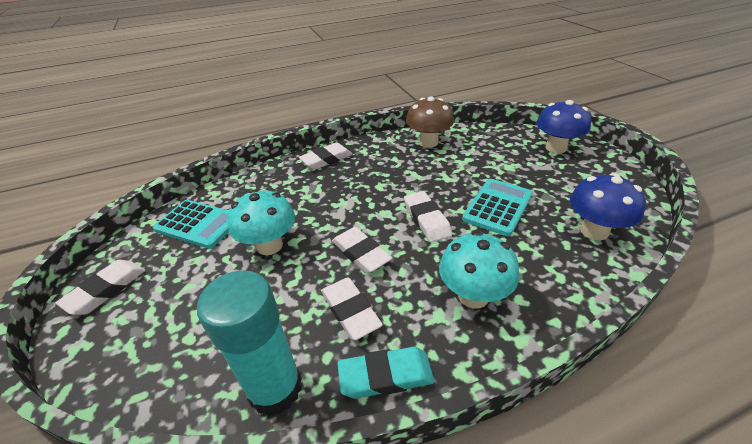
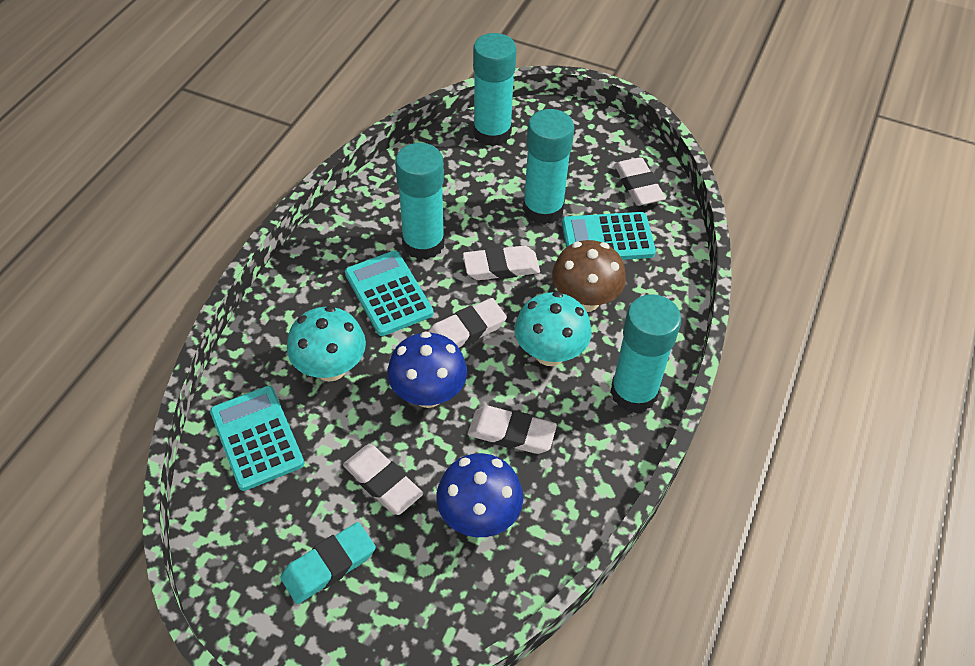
turquoise calculator: 2 -> 3
turquoise glue stick: 1 -> 4

